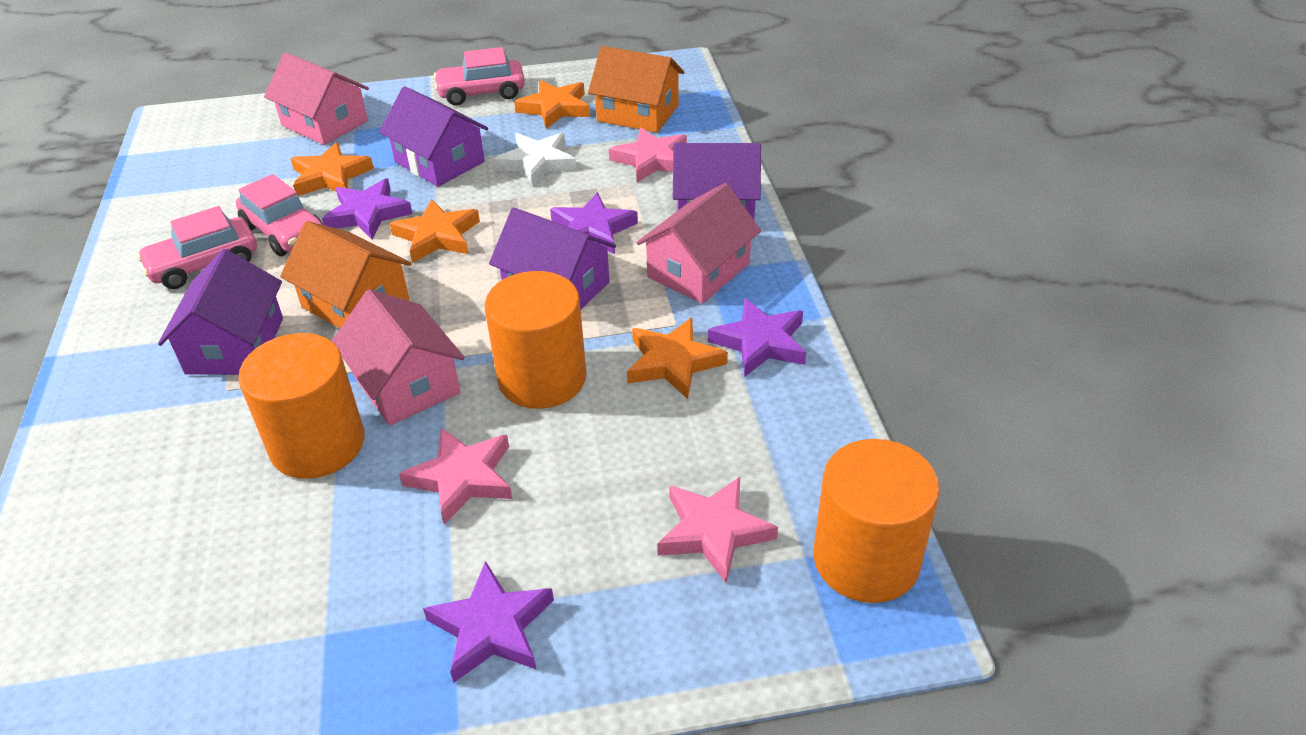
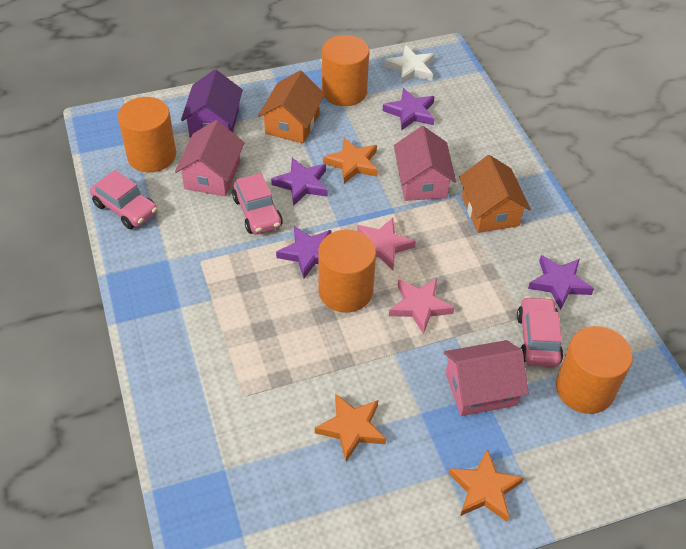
orange cylinder: 3 -> 4
orange star: 4 -> 3
pink star: 3 -> 2
purple house: 4 -> 1

